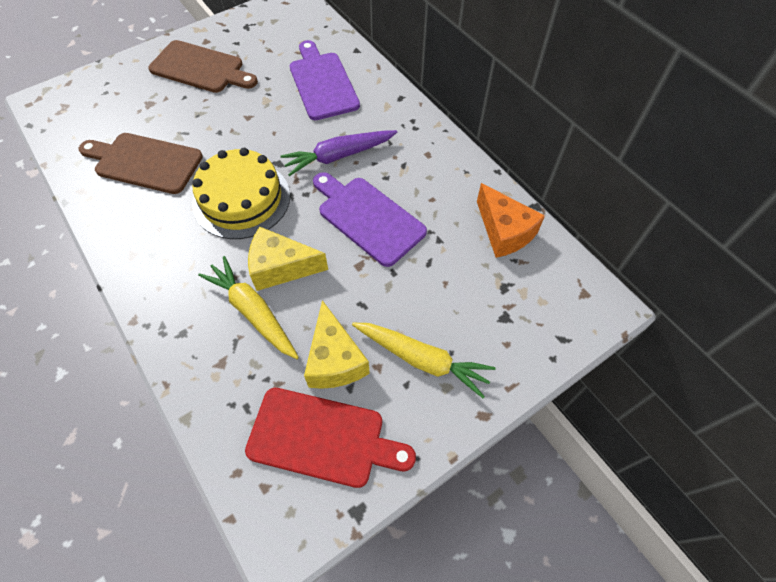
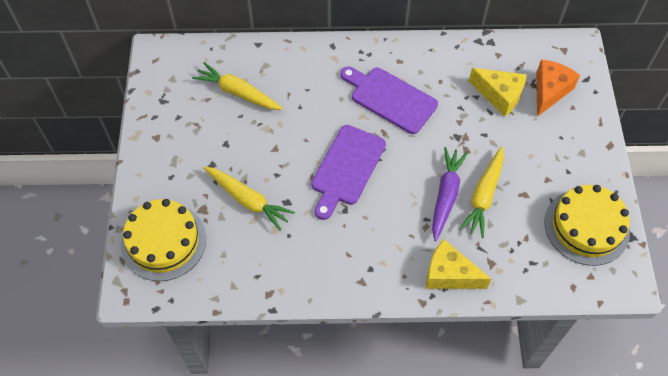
brown cutting board: 2 -> 0
red cutting board: 1 -> 0
yellow cake: 1 -> 2
yellow carrot: 2 -> 3

